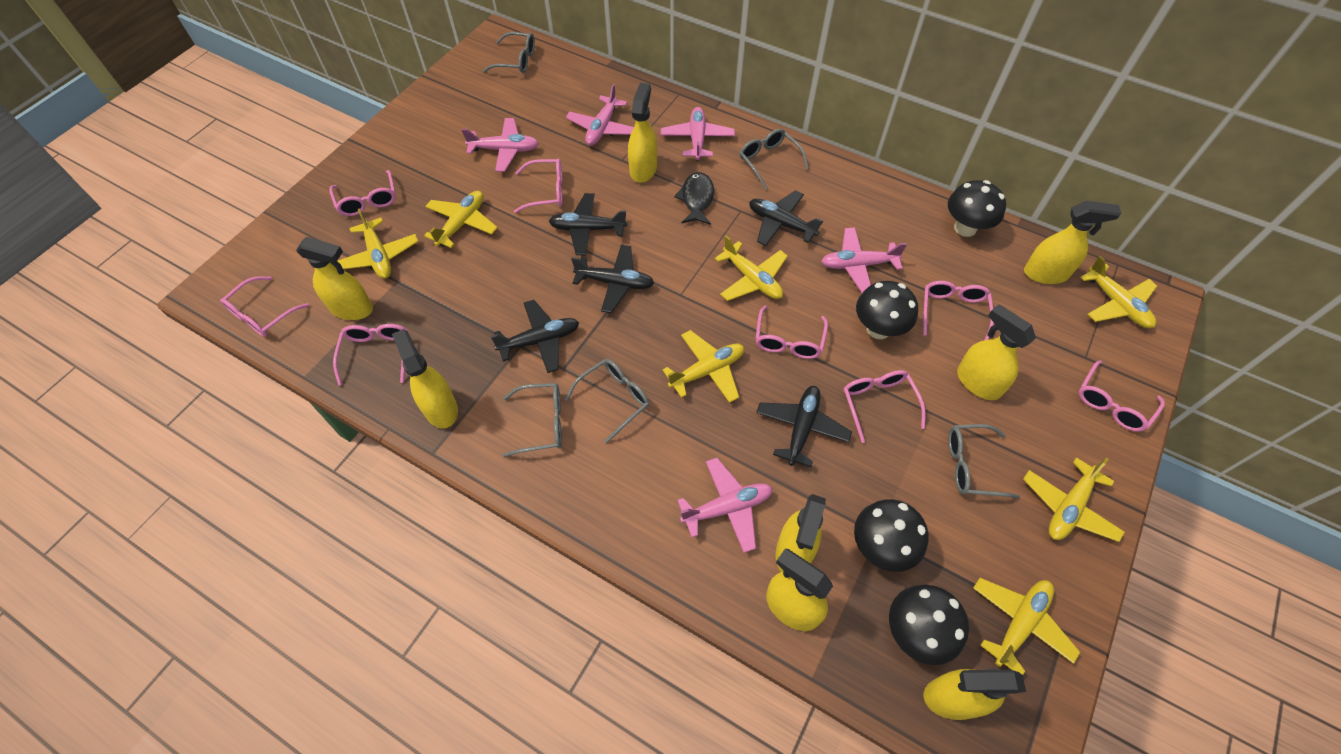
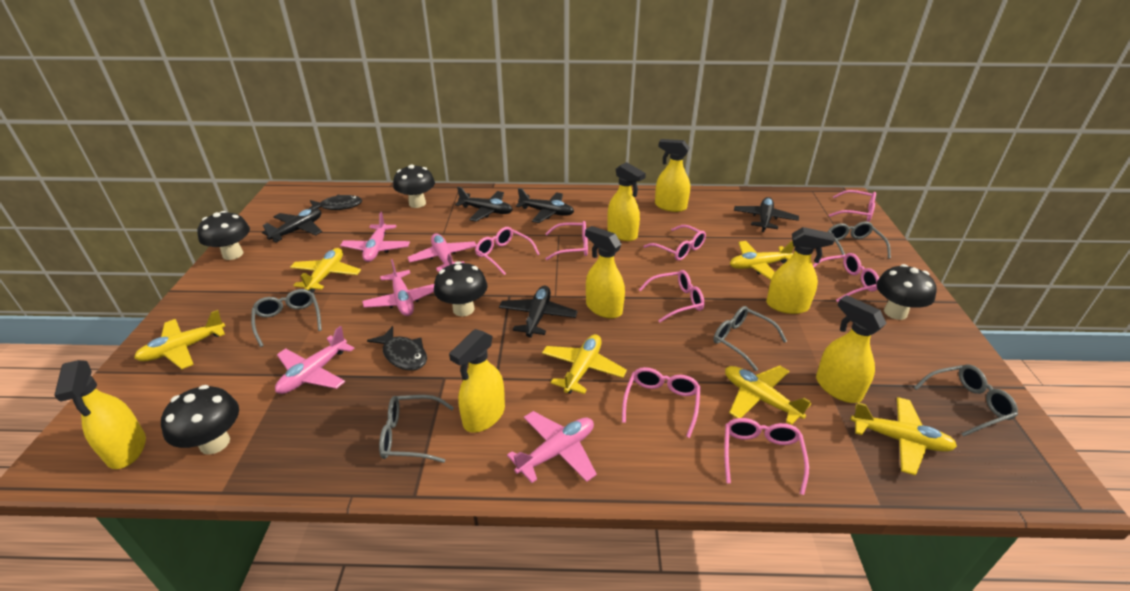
black fish: 1 -> 2
black mushroom: 4 -> 5
yellow plane: 7 -> 6
yellow spray bottle: 8 -> 7

